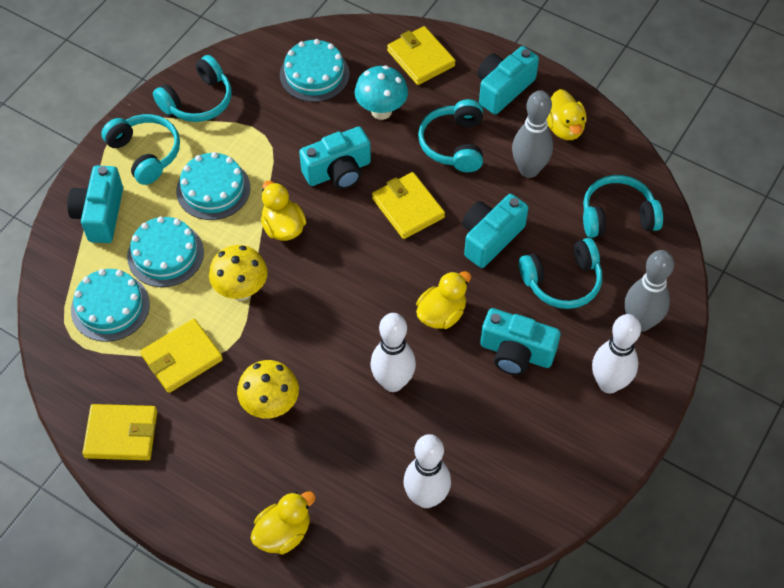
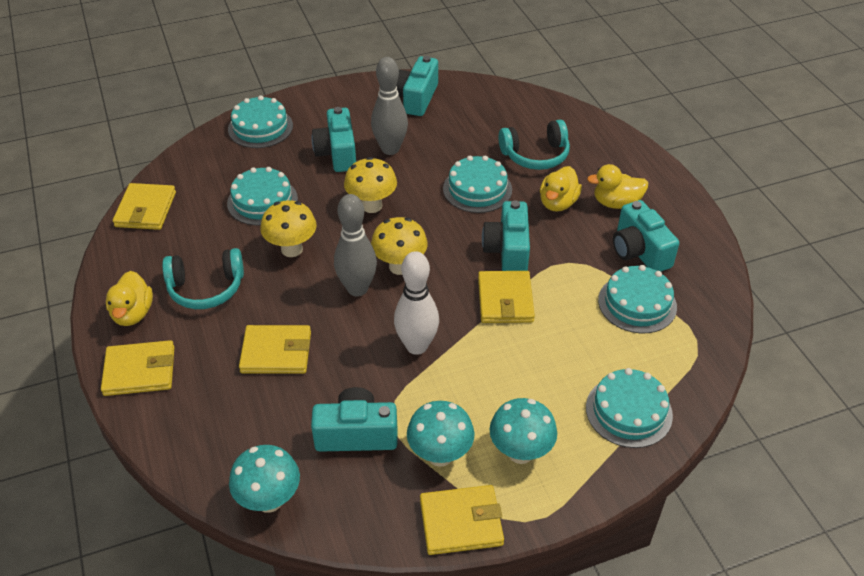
turquoise cake: 4 -> 5
turquoise headphones: 5 -> 2
turquoise mushroom: 1 -> 3
white bowling pin: 3 -> 1
yellow duck: 4 -> 3
yellow mushroom: 2 -> 3
yellow wallet: 4 -> 5

